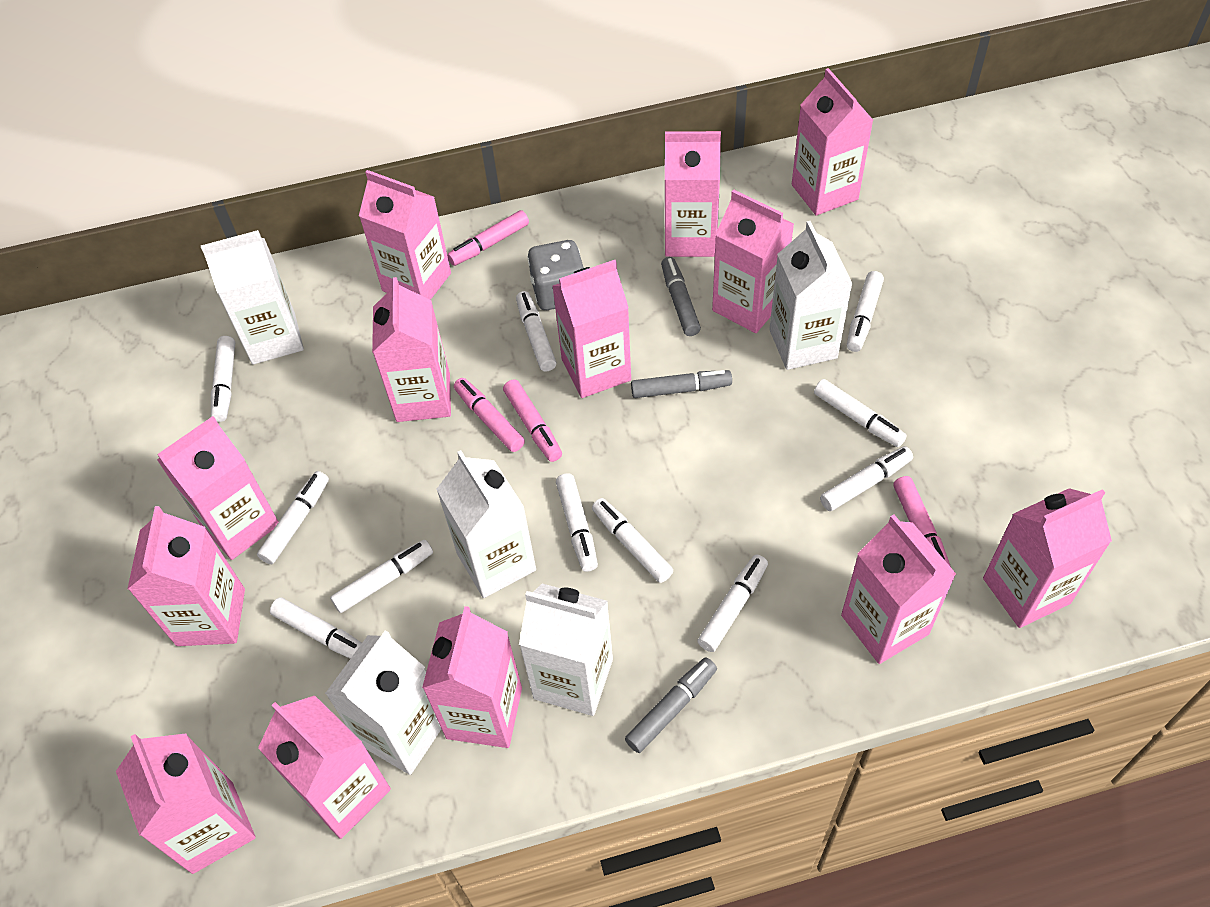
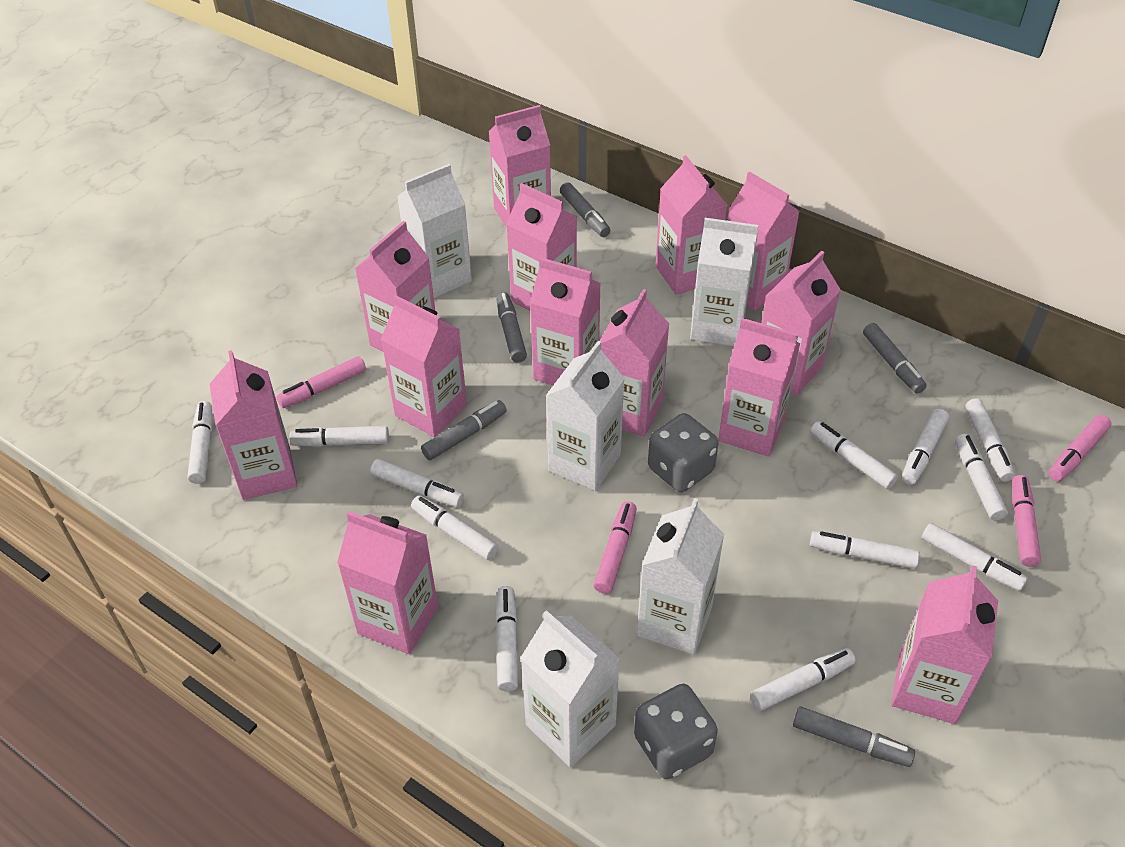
grey dice: 1 -> 2
grey marker: 3 -> 5
white marker: 11 -> 12

